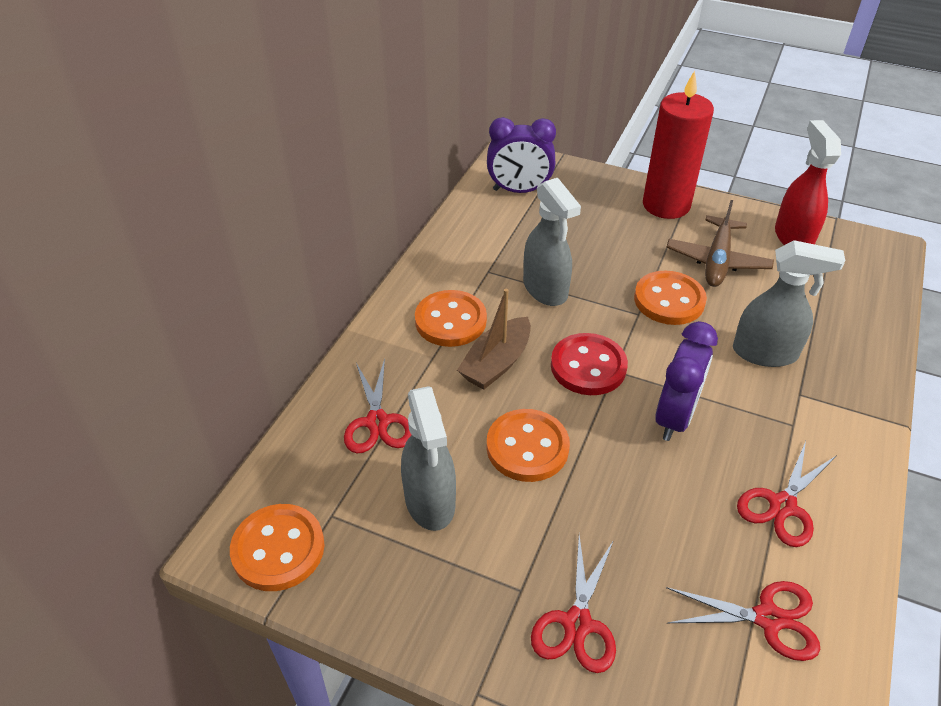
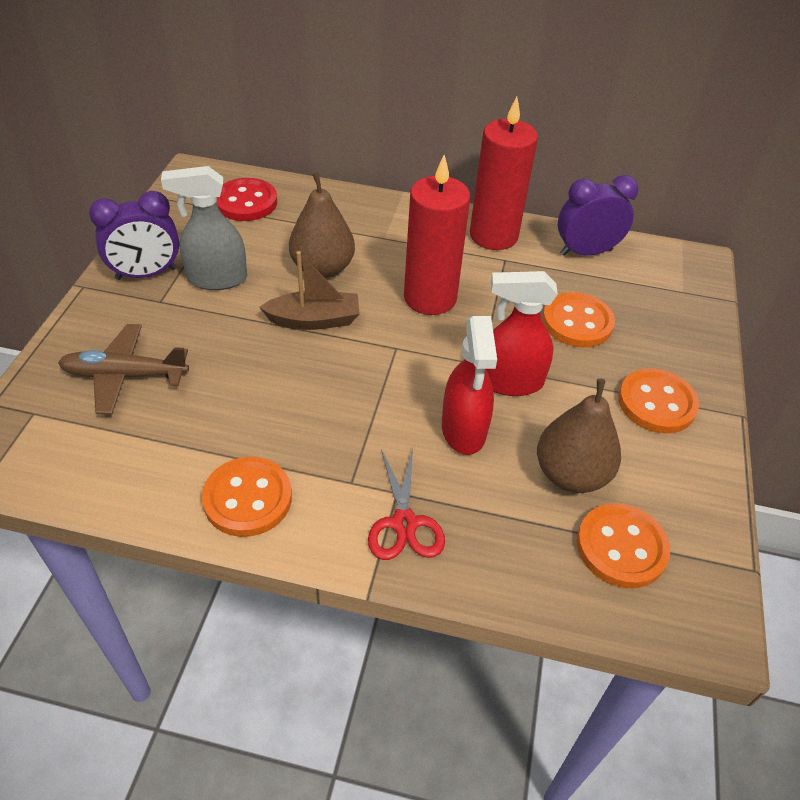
brown pear: 0 -> 2
grey spray bottle: 3 -> 1
red candle: 1 -> 2
red scissors: 4 -> 1
red spray bottle: 1 -> 2

